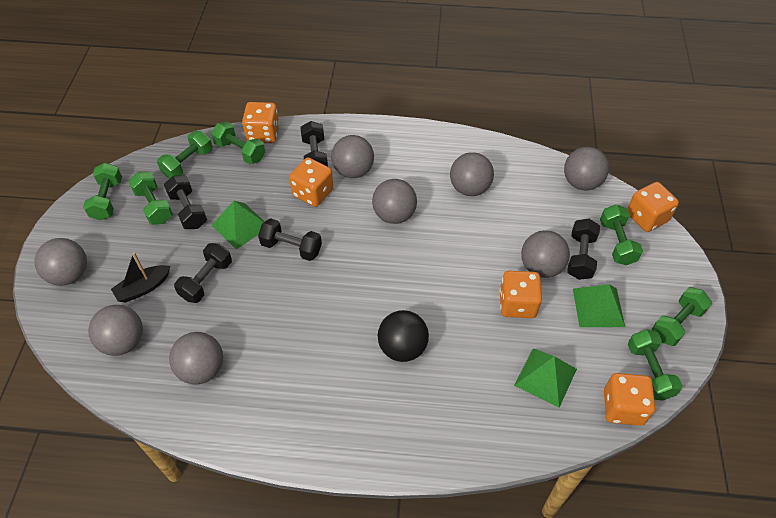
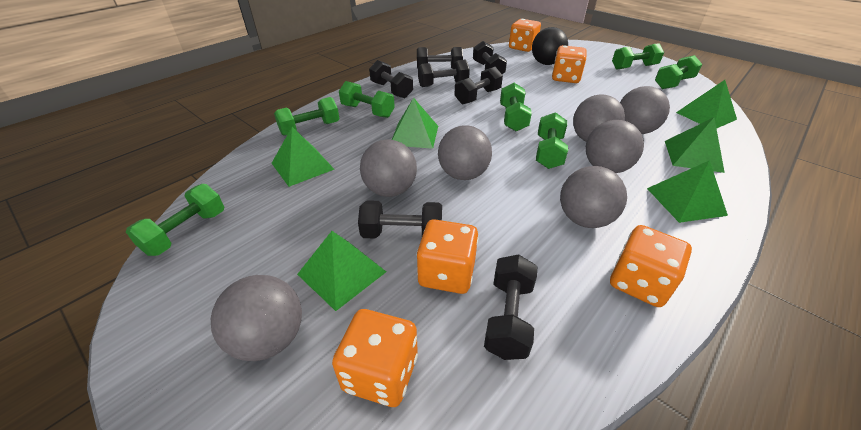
black boat: 1 -> 0
black dumbbell: 5 -> 7
green pyramid: 3 -> 6
grey ball: 8 -> 7

